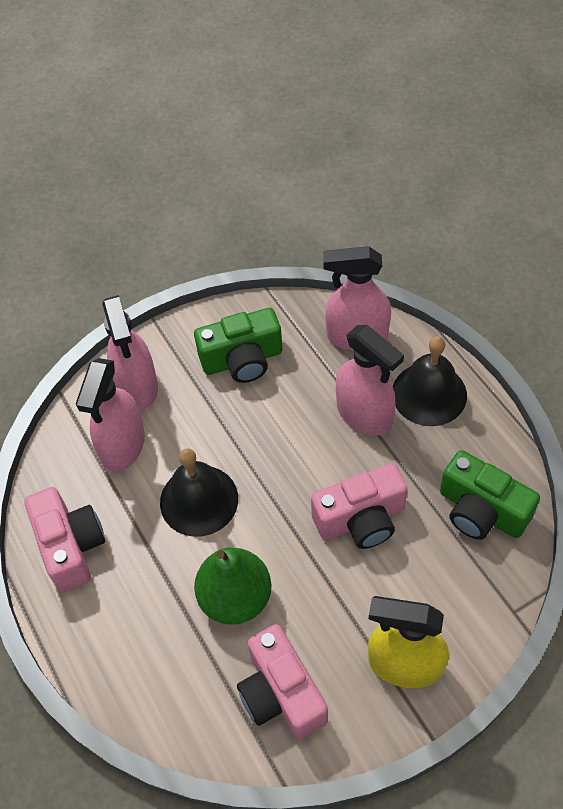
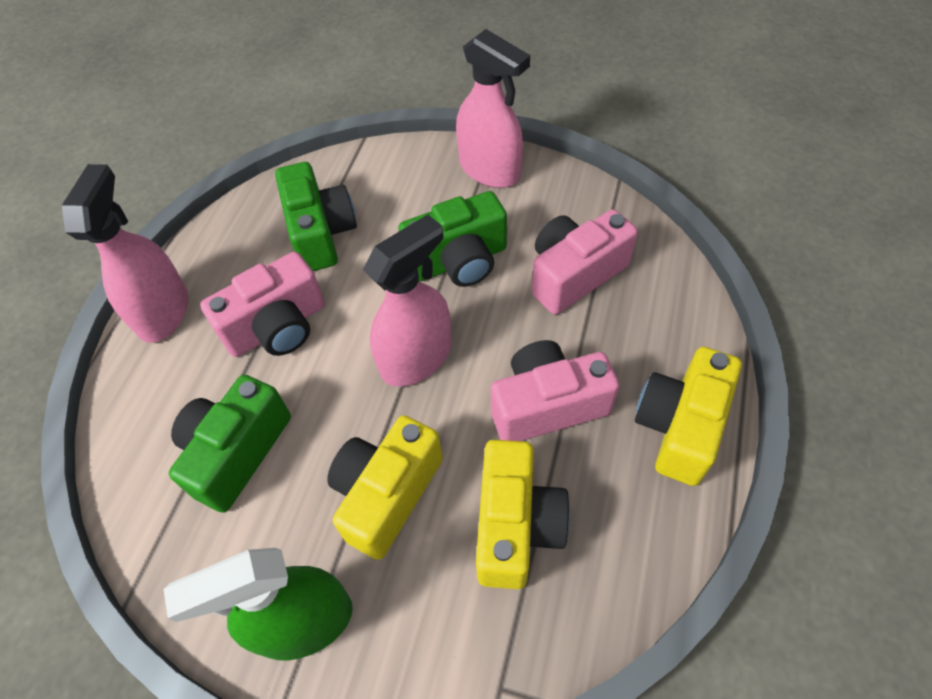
black bell: 2 -> 0
green camera: 2 -> 3
green pear: 1 -> 0
green spray bottle: 0 -> 1
pink spray bottle: 4 -> 3
yellow camera: 0 -> 3
yellow spray bottle: 1 -> 0

